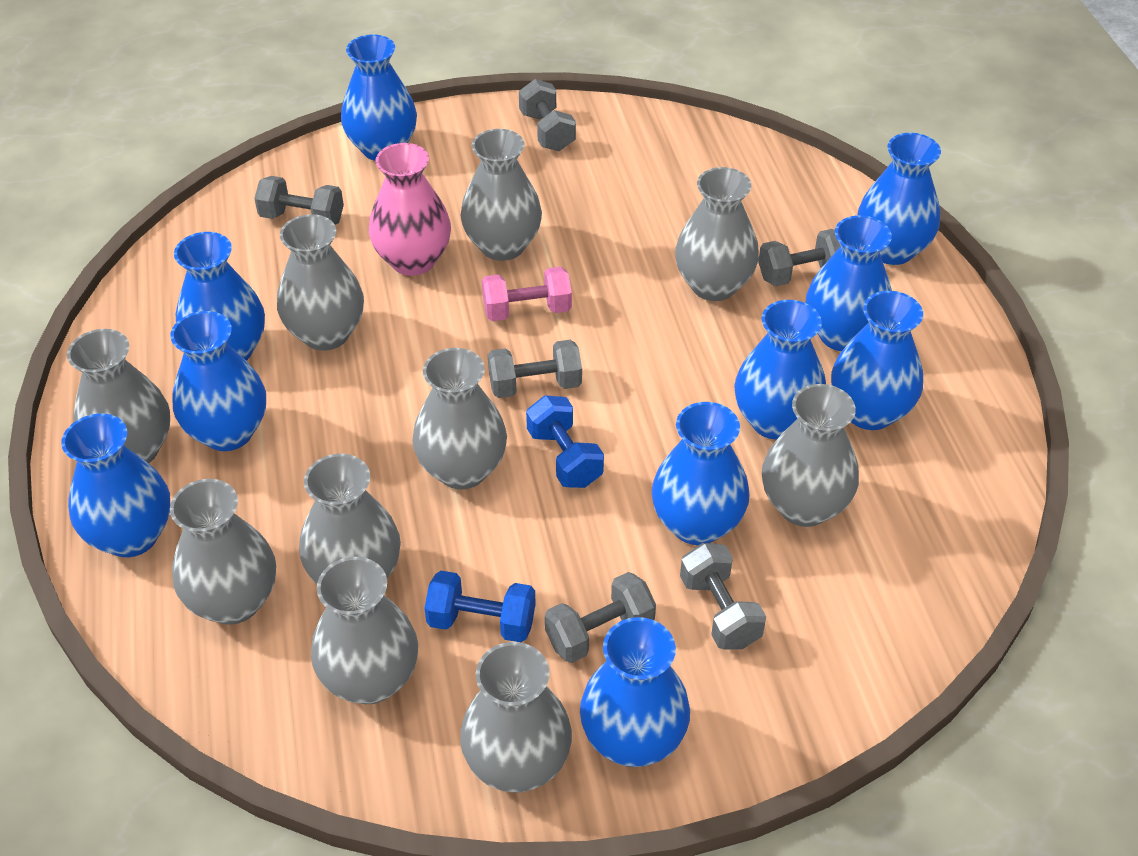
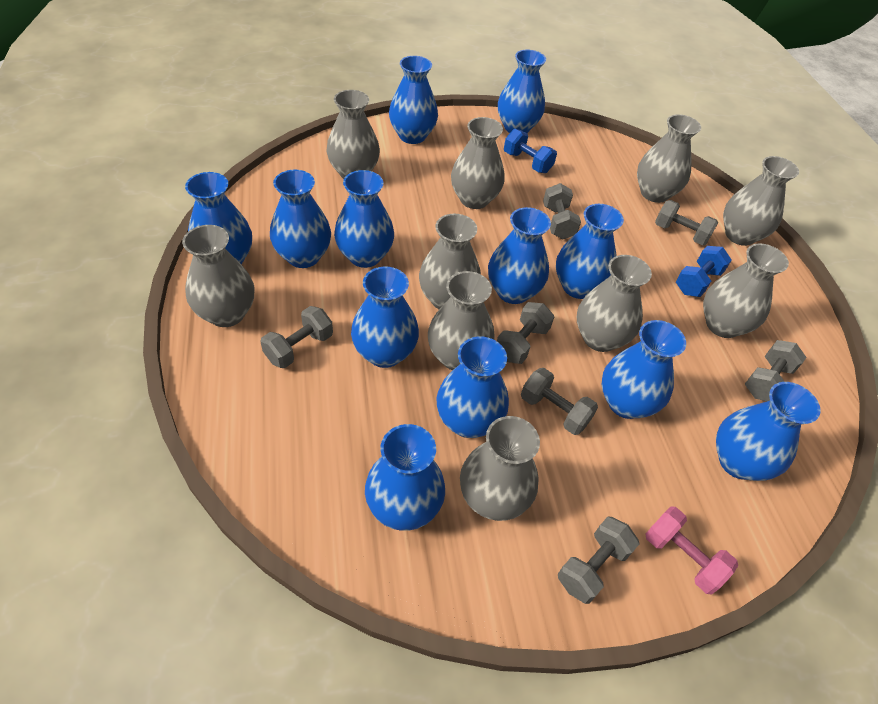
blue vase: 10 -> 12
grey dumbbell: 6 -> 7
pink vase: 1 -> 0

